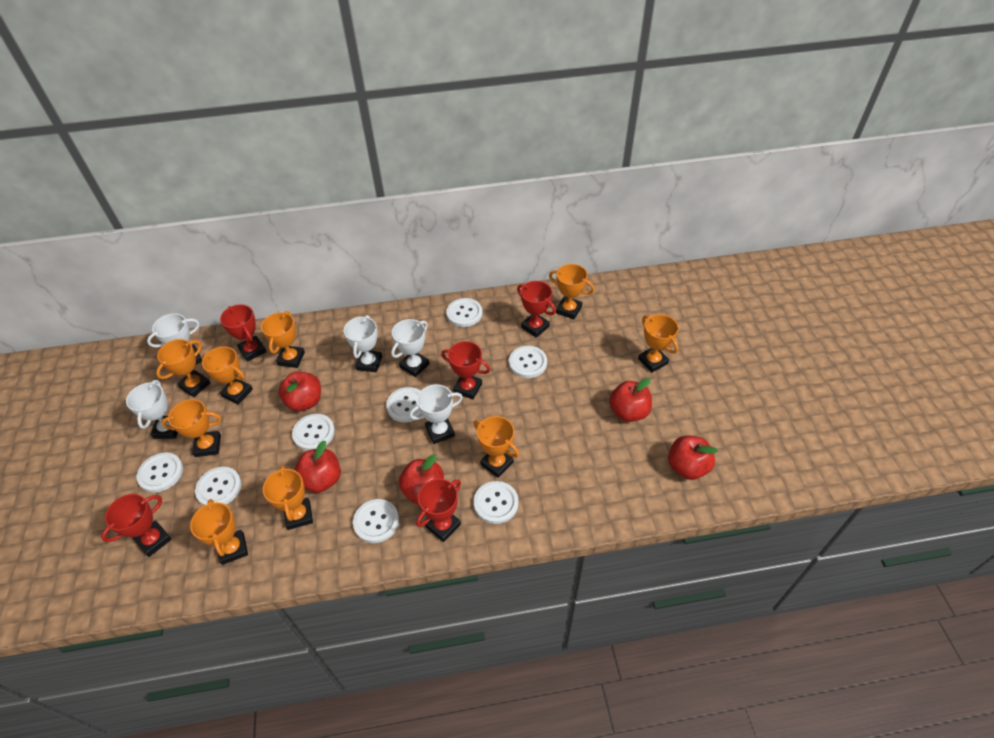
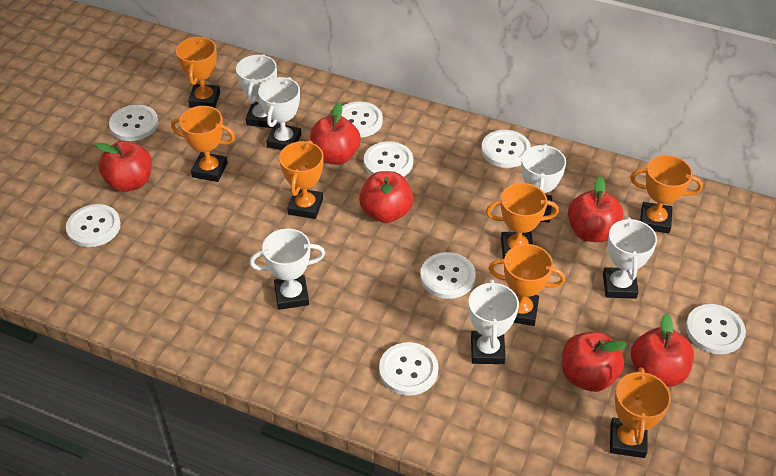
orange trophy: 9 -> 7
red apple: 5 -> 6
red trophy: 5 -> 0
white trophy: 5 -> 6

